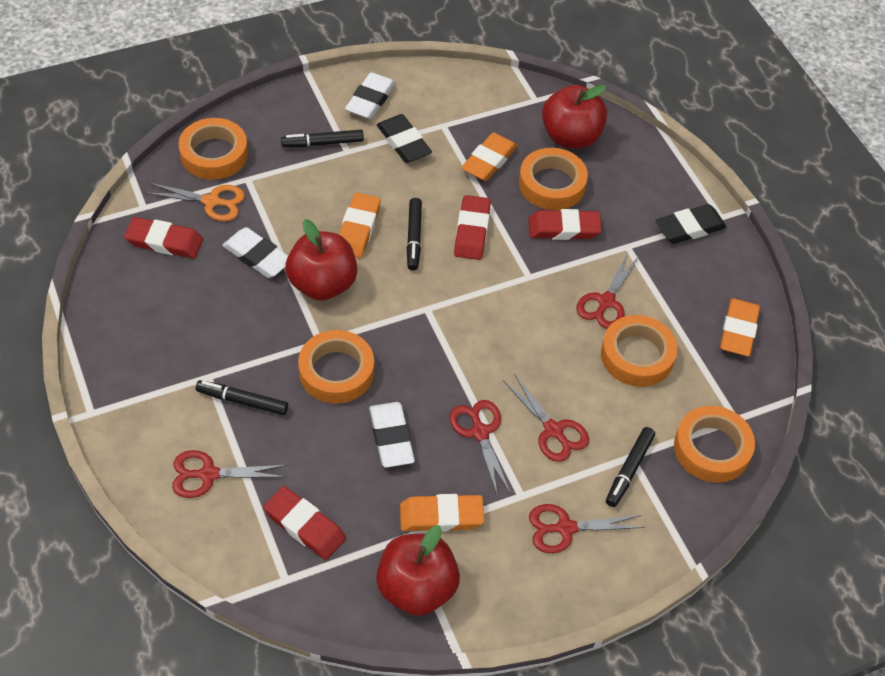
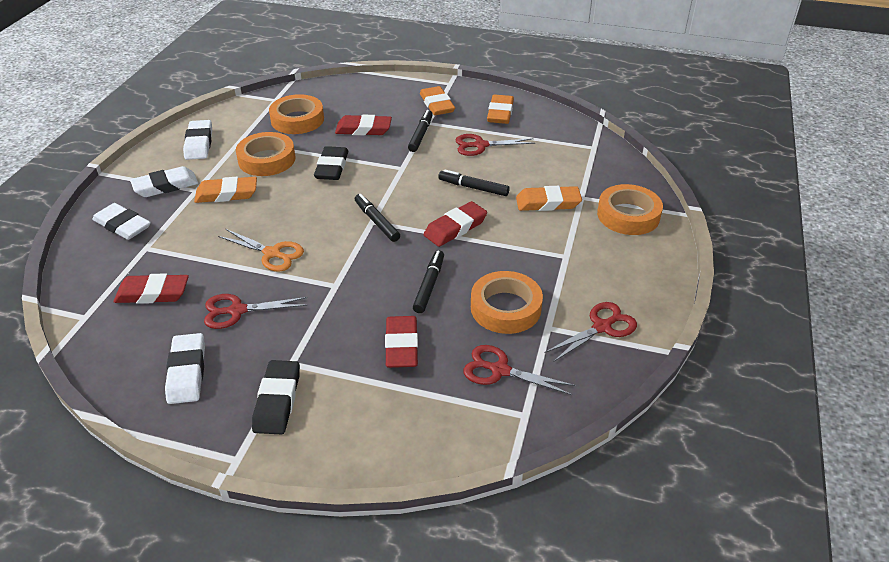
orange tape: 5 -> 4
red apple: 3 -> 0
red scissors: 5 -> 4
white eraser: 3 -> 4

